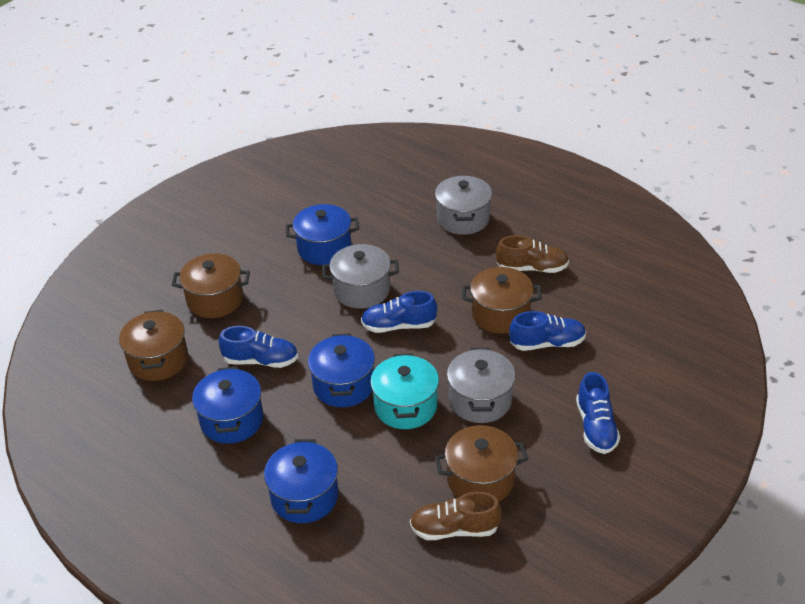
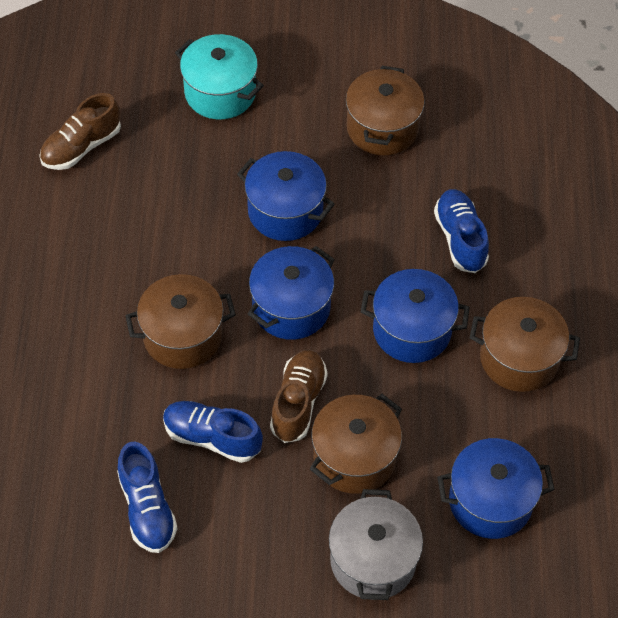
blue shoe: 4 -> 3
grey pot: 3 -> 1

